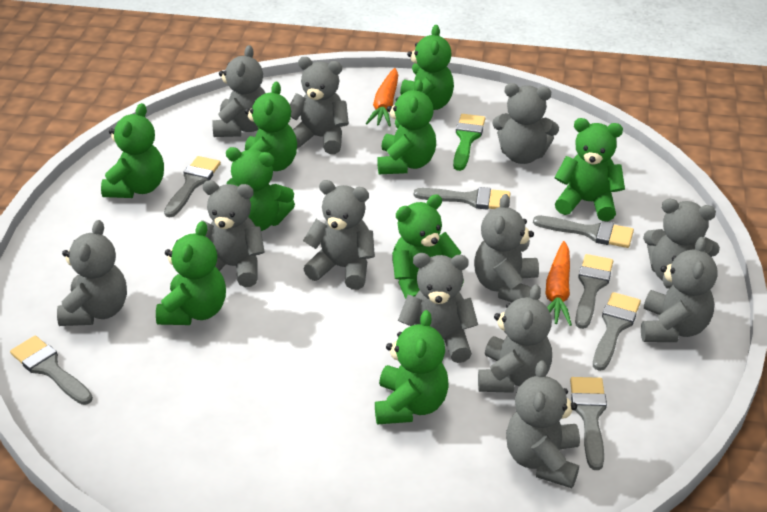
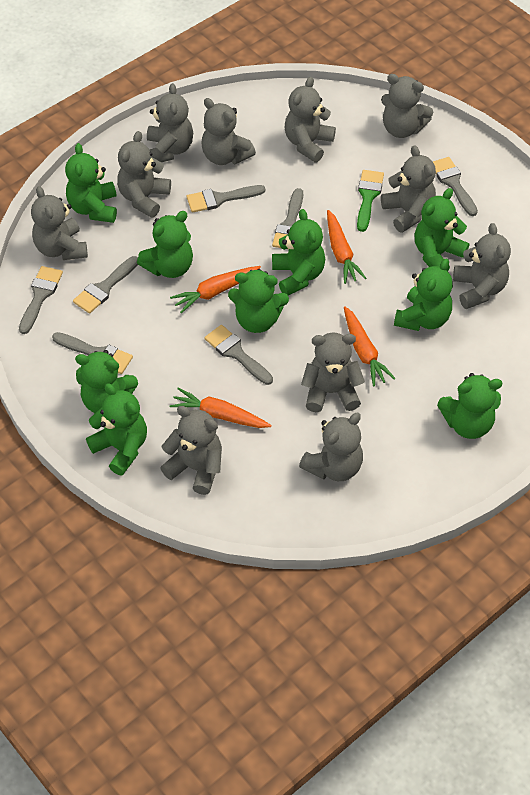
grey teddy bear: 12 -> 11
orange carrot: 2 -> 4

